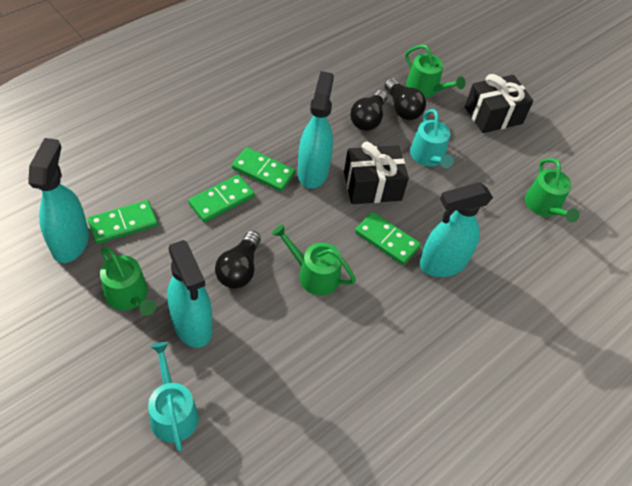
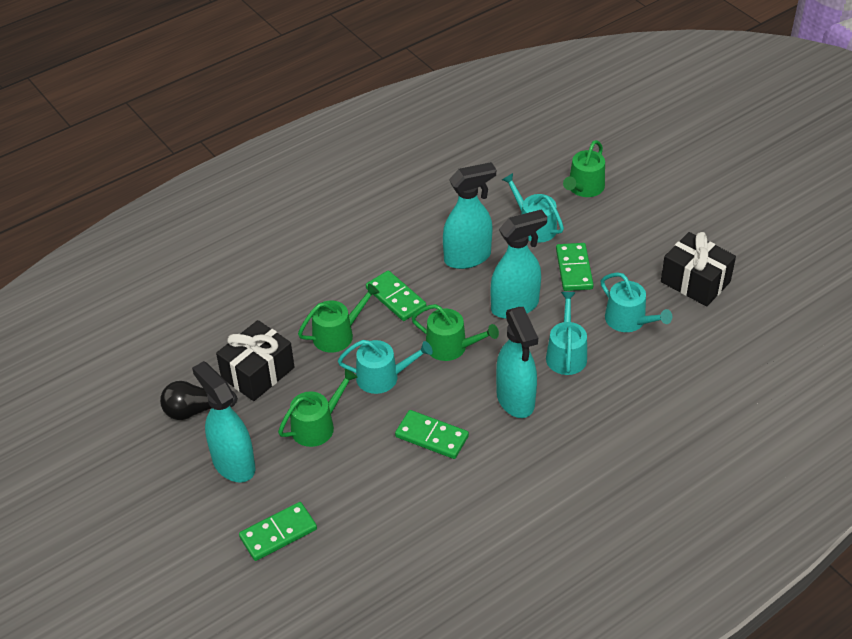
black light bulb: 3 -> 1
turquoise watering can: 2 -> 4

